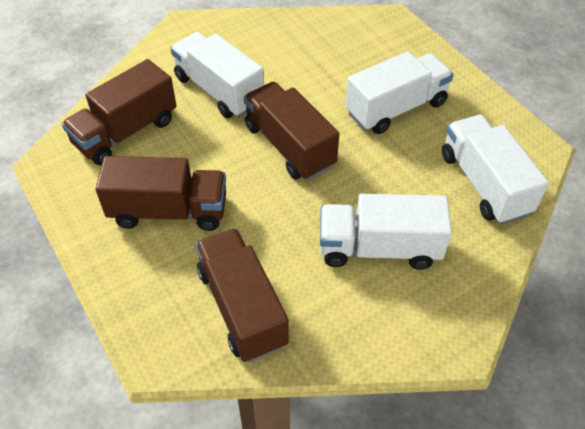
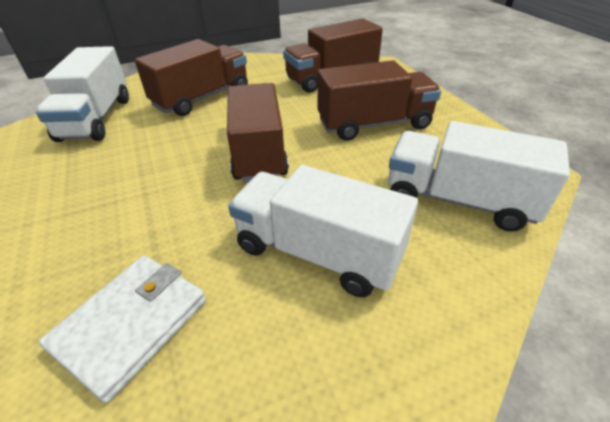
white truck: 4 -> 3
white wallet: 0 -> 1

